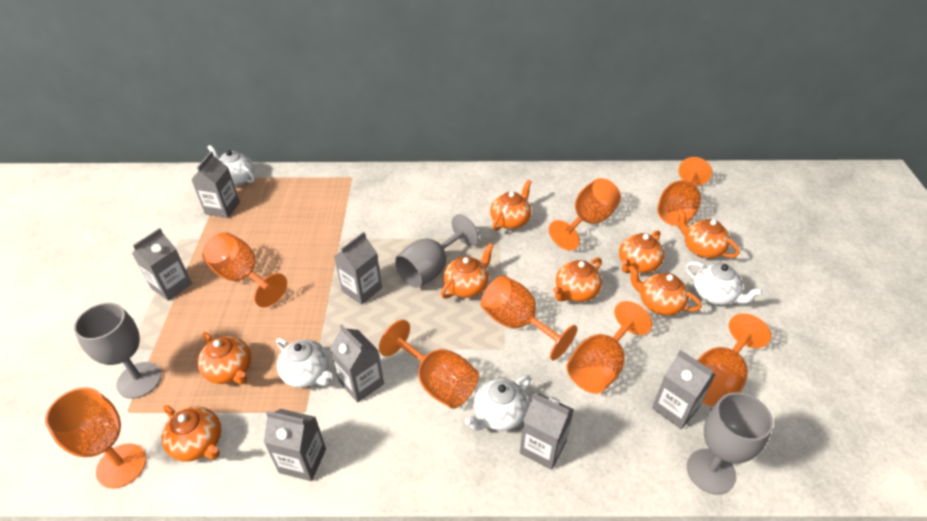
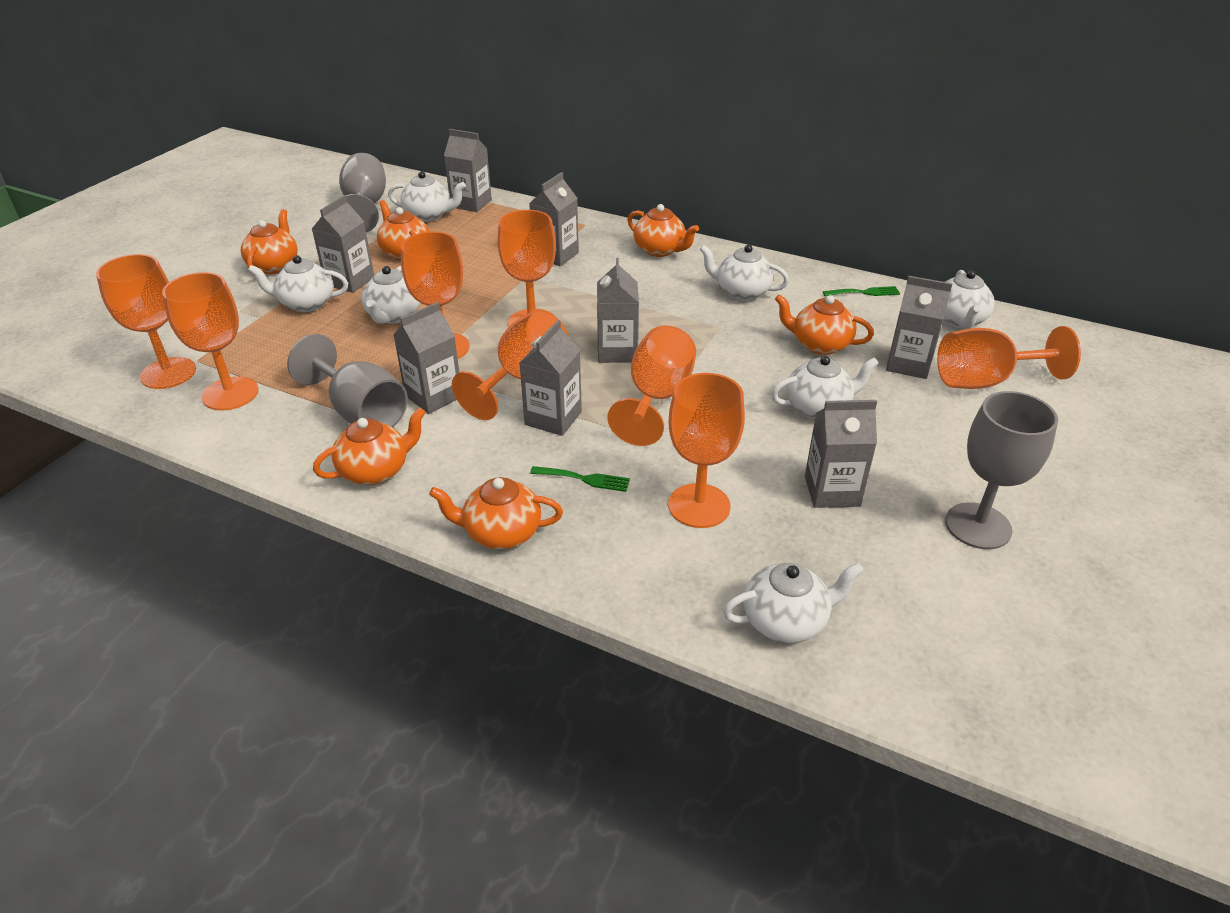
green fork: 0 -> 2
grey carton: 7 -> 8
orange teapot: 8 -> 6
white teapot: 4 -> 7

